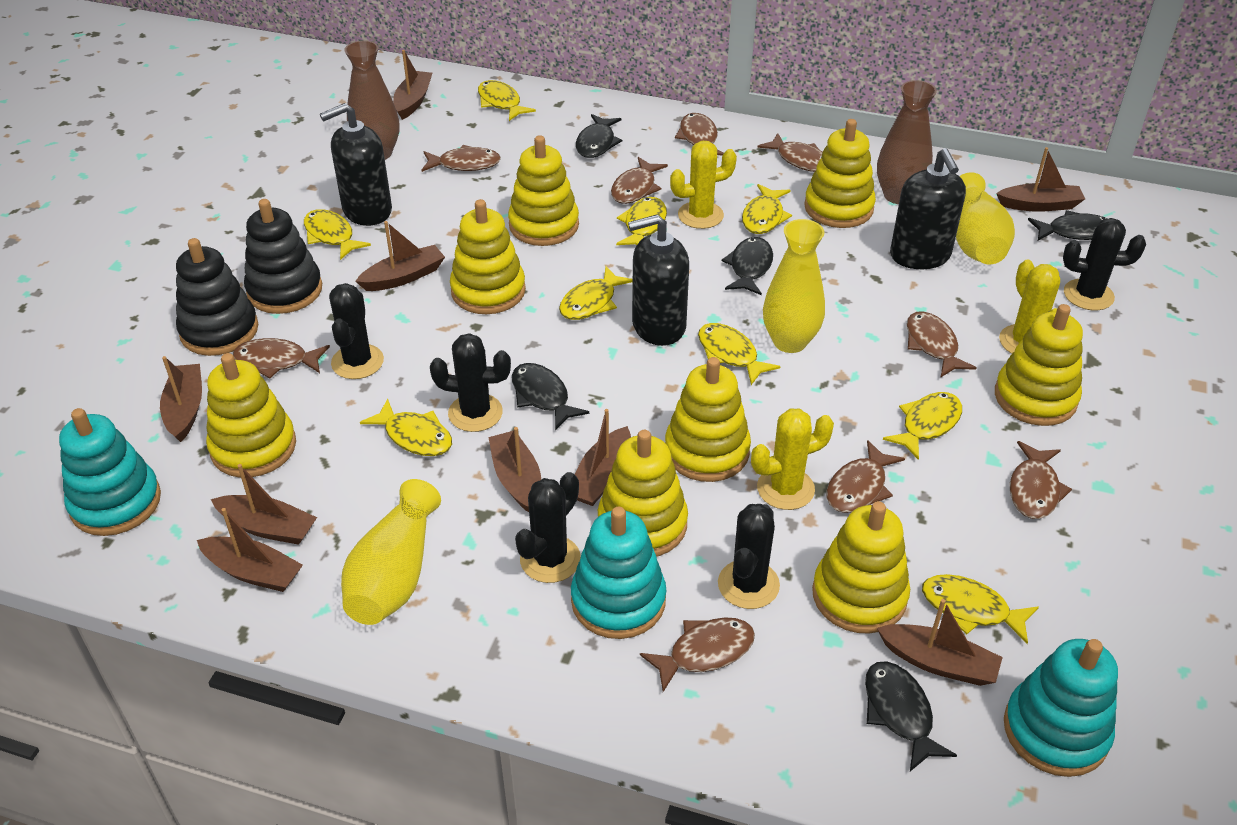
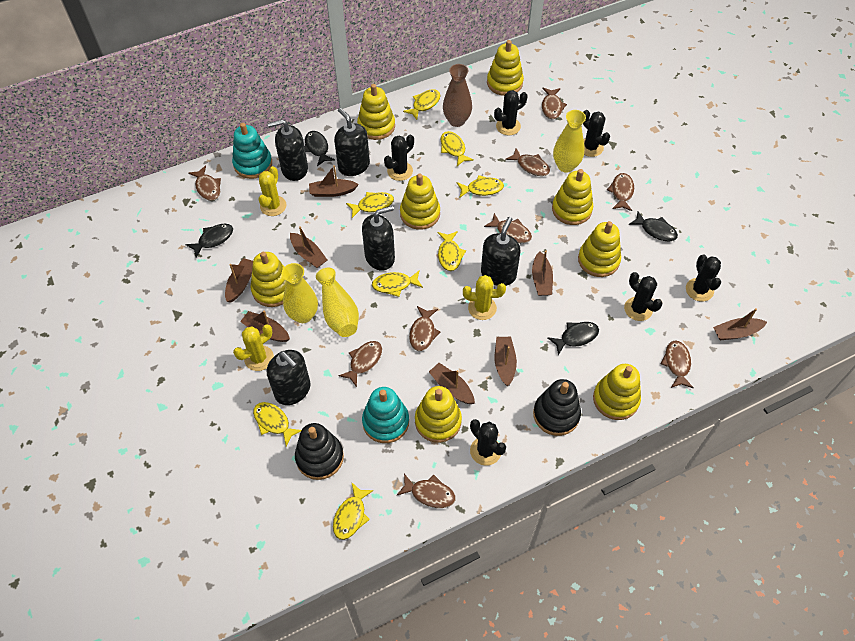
black cactus: 5 -> 6
black fish: 5 -> 4
black soap dispenser: 3 -> 5
brown boat: 9 -> 8
brown vase: 2 -> 1
turquoise stacking toy: 3 -> 2
yellow fish: 9 -> 8

